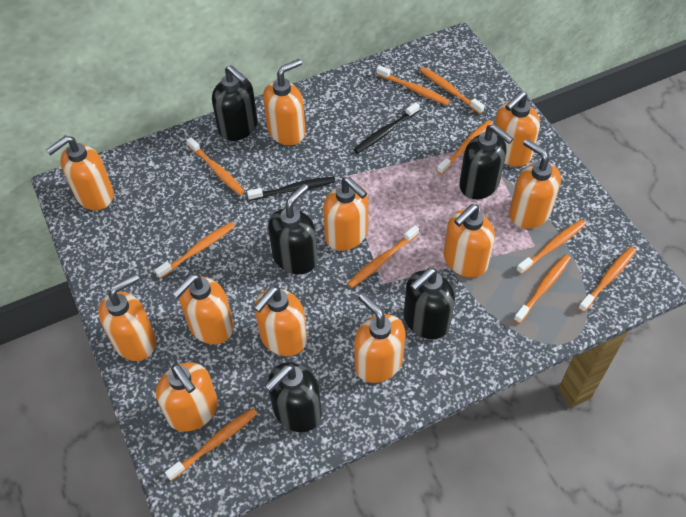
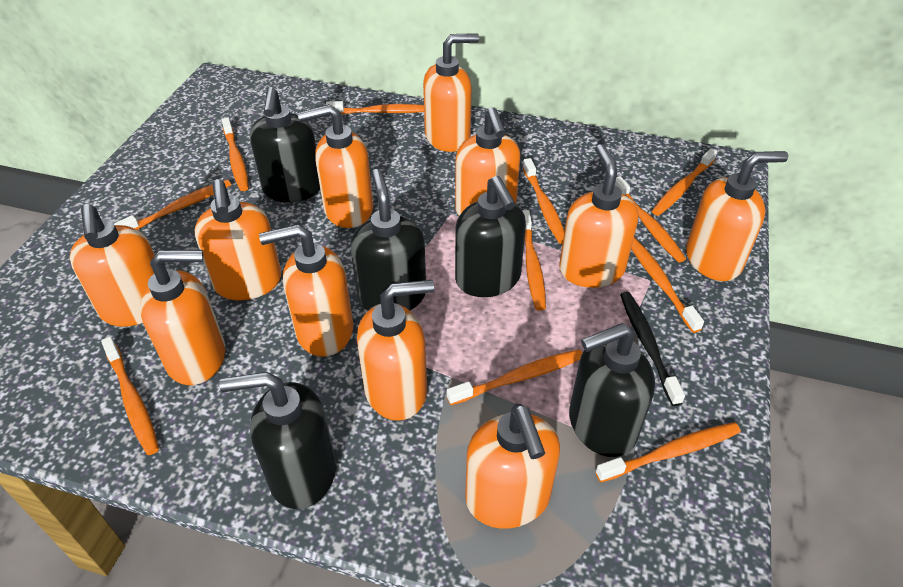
black toothbrush: 2 -> 1
orange toothbrush: 10 -> 11

